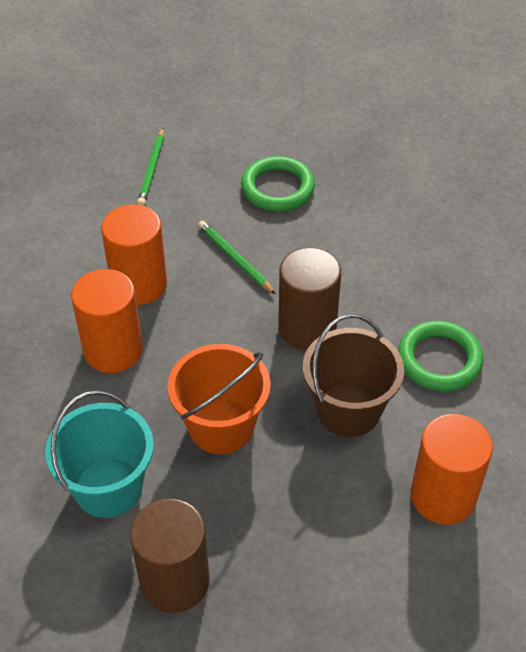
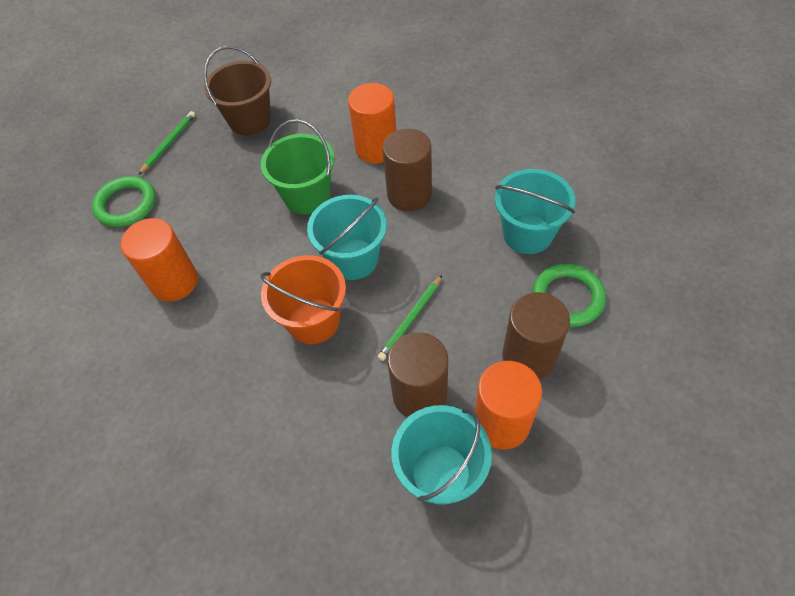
brown cylinder: 2 -> 3
green bucket: 0 -> 1
turquoise bucket: 1 -> 3

